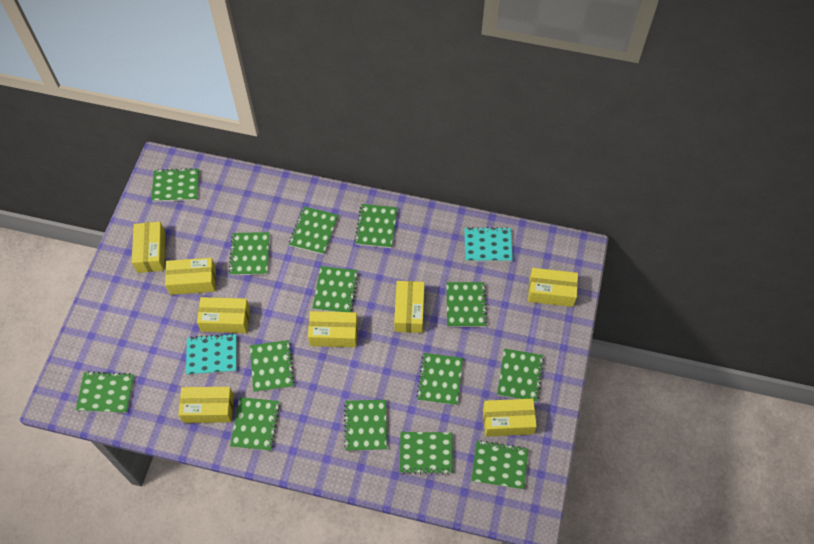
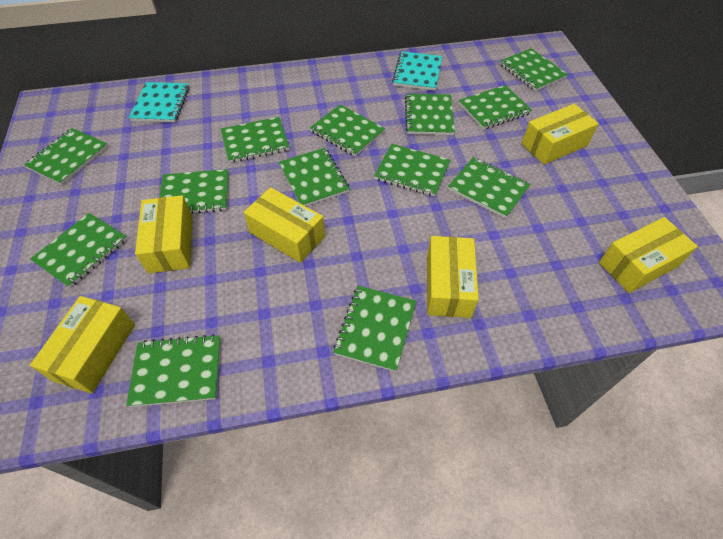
green notebook: 14 -> 13
yellow box: 8 -> 6

